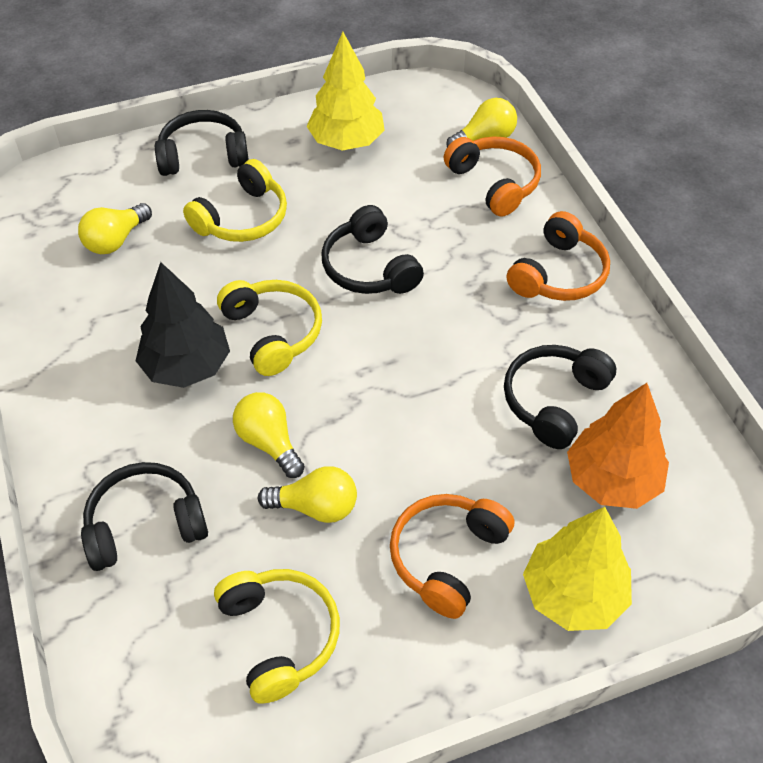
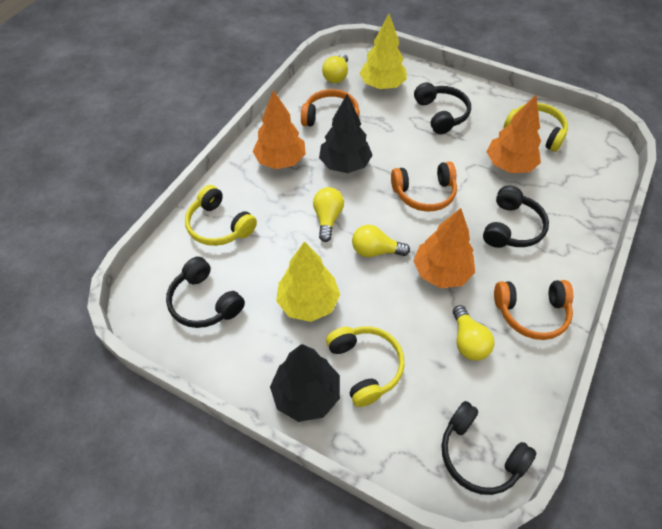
black tree: 1 -> 2
orange tree: 1 -> 3

